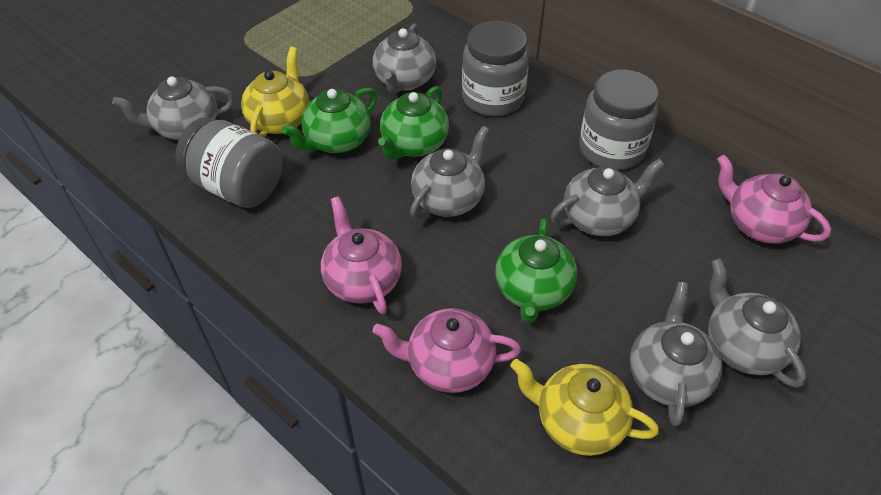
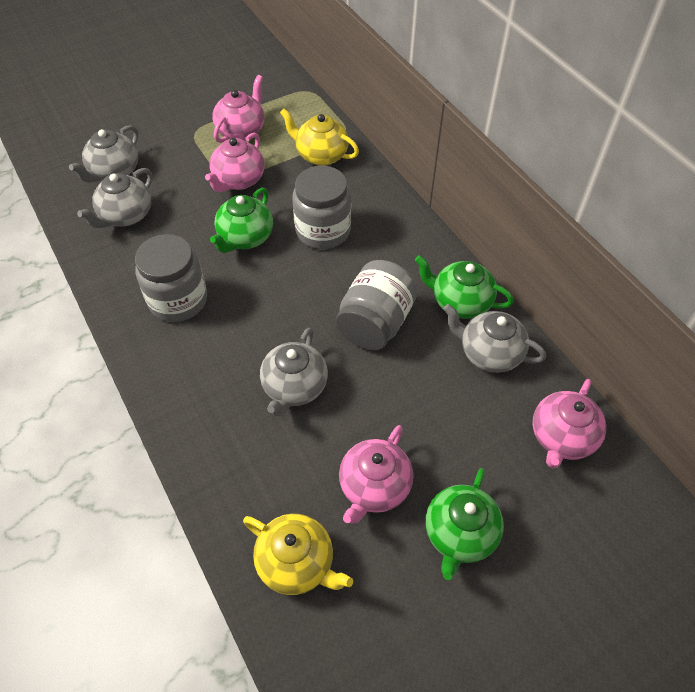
grey teapot: 6 -> 4
pink teapot: 3 -> 4

